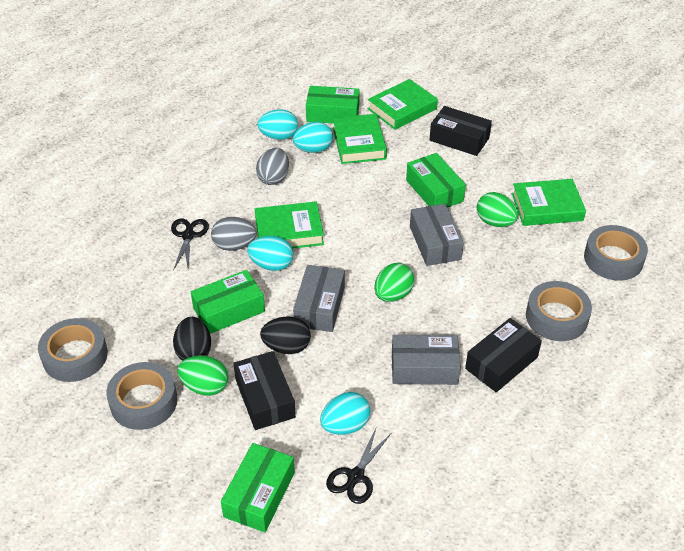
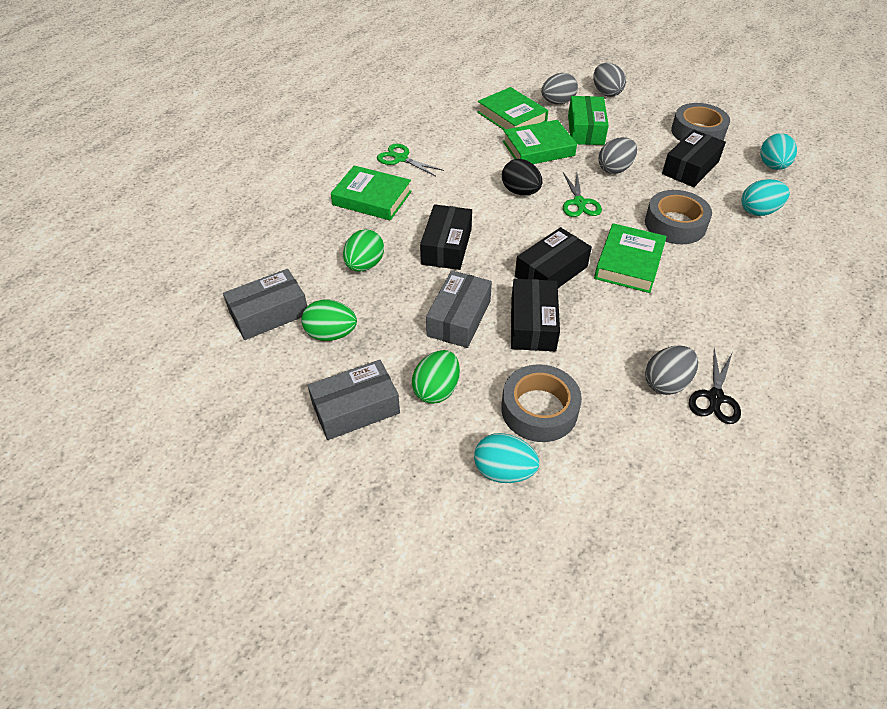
black box: 3 -> 4
black egg: 2 -> 1
black scissors: 2 -> 1
green box: 4 -> 1
green scissors: 0 -> 2
grey egg: 2 -> 4
grey tape: 4 -> 3
turquoise egg: 4 -> 3

